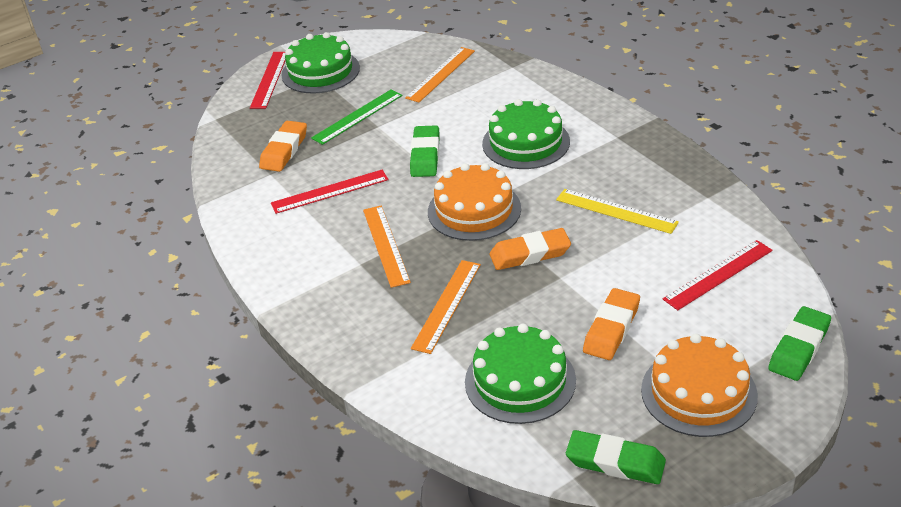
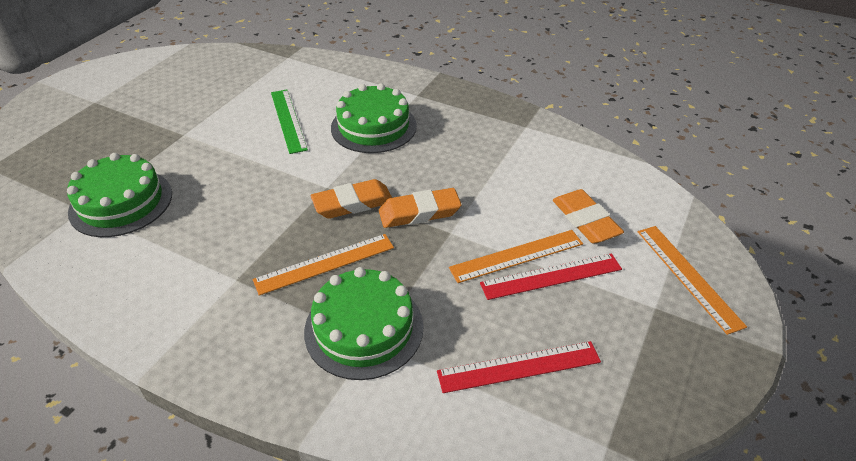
green eraser: 3 -> 0
orange cake: 2 -> 0
red ruler: 3 -> 2
yellow ruler: 1 -> 0

